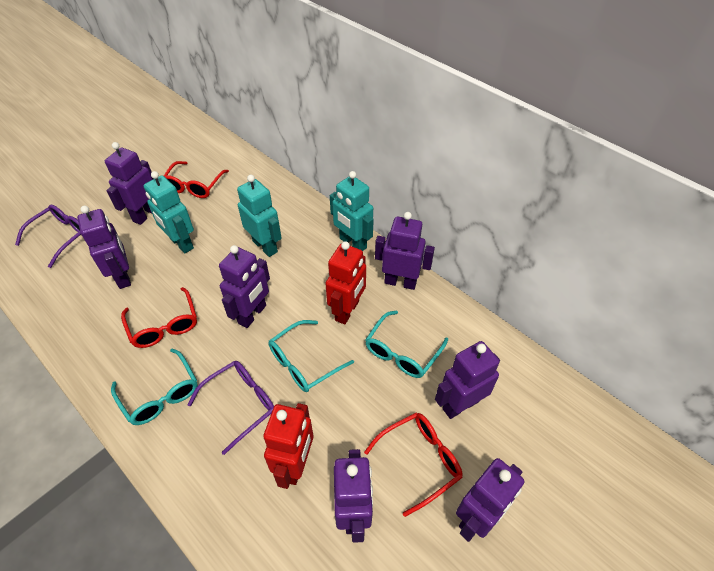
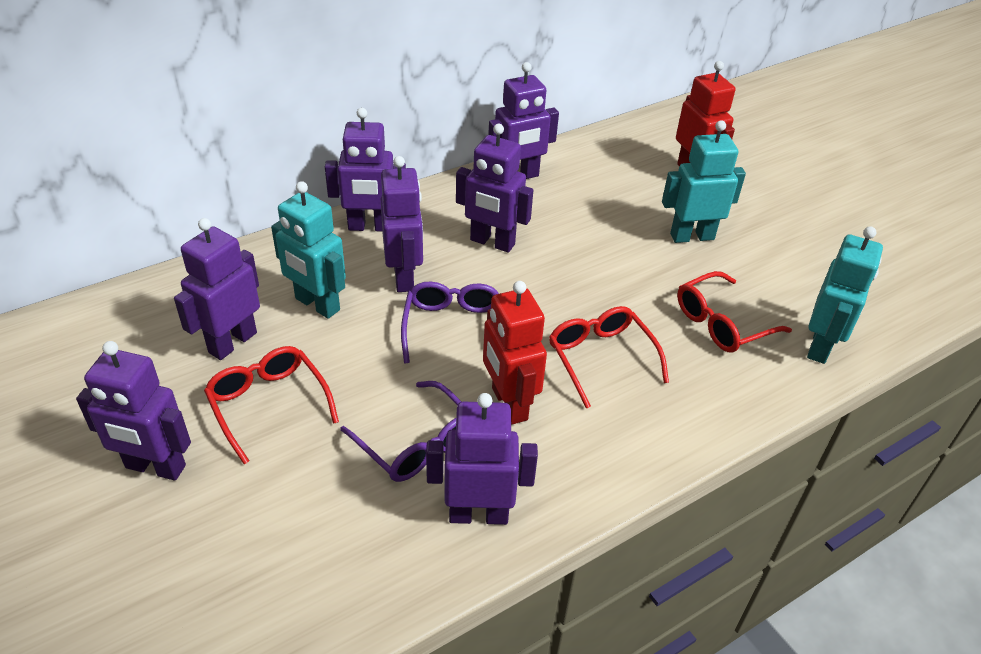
turquoise glasses: 3 -> 0

